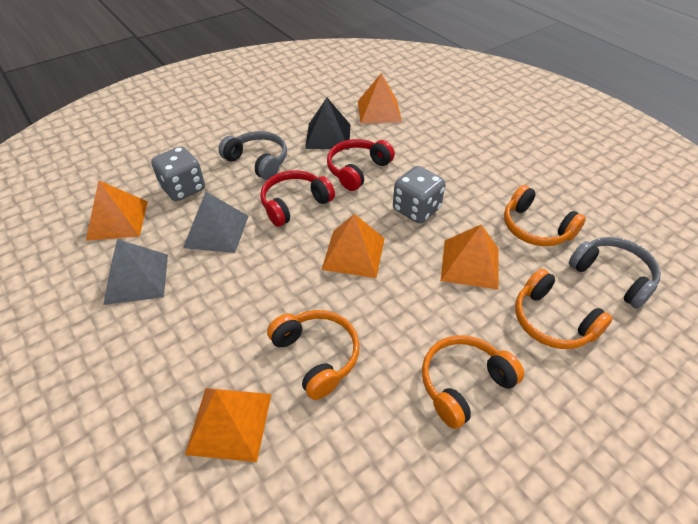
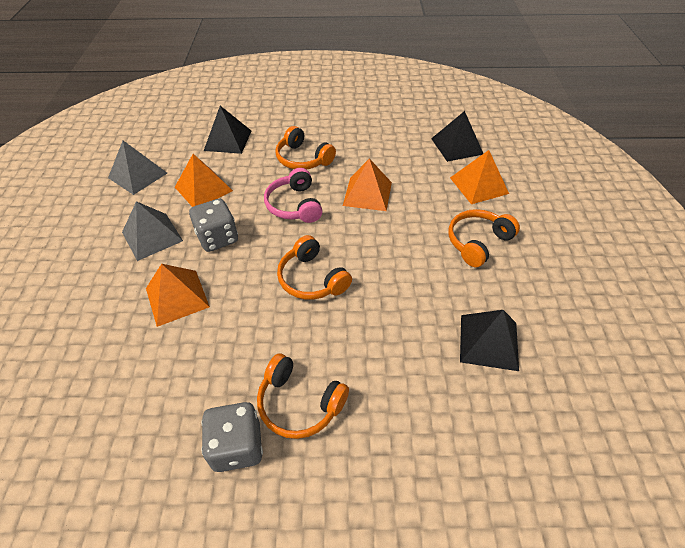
black pyramid: 1 -> 3
grey headphones: 2 -> 0
orange pyramid: 5 -> 4
pink headphones: 0 -> 1
red headphones: 2 -> 0

